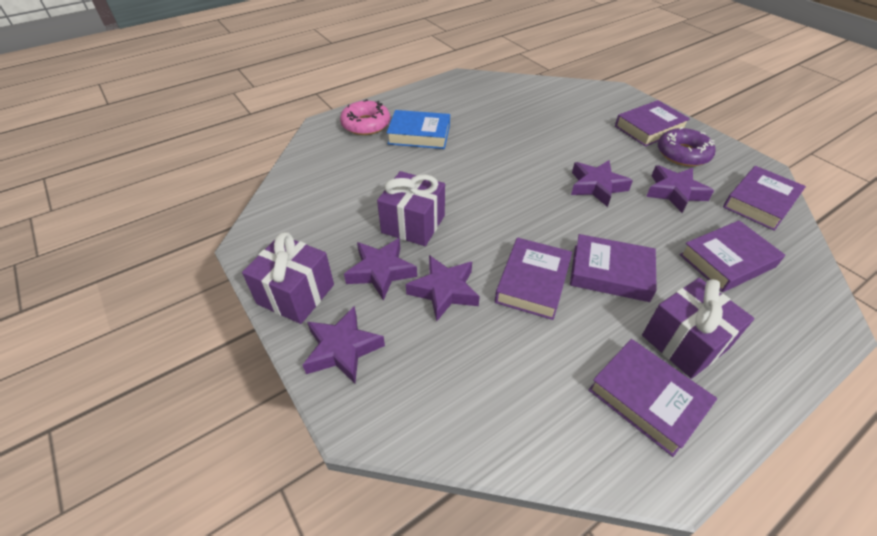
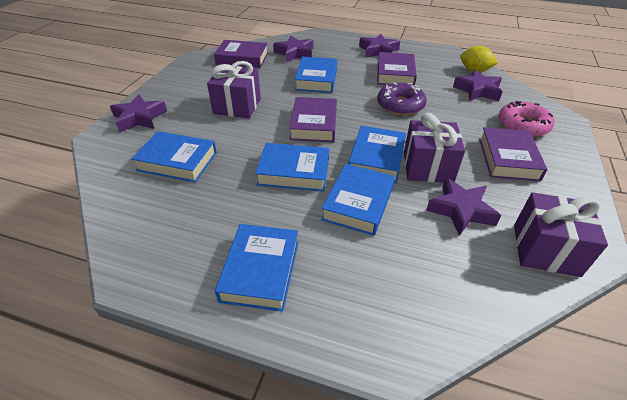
blue book: 1 -> 6
purple book: 6 -> 4
yellow lemon: 0 -> 1

